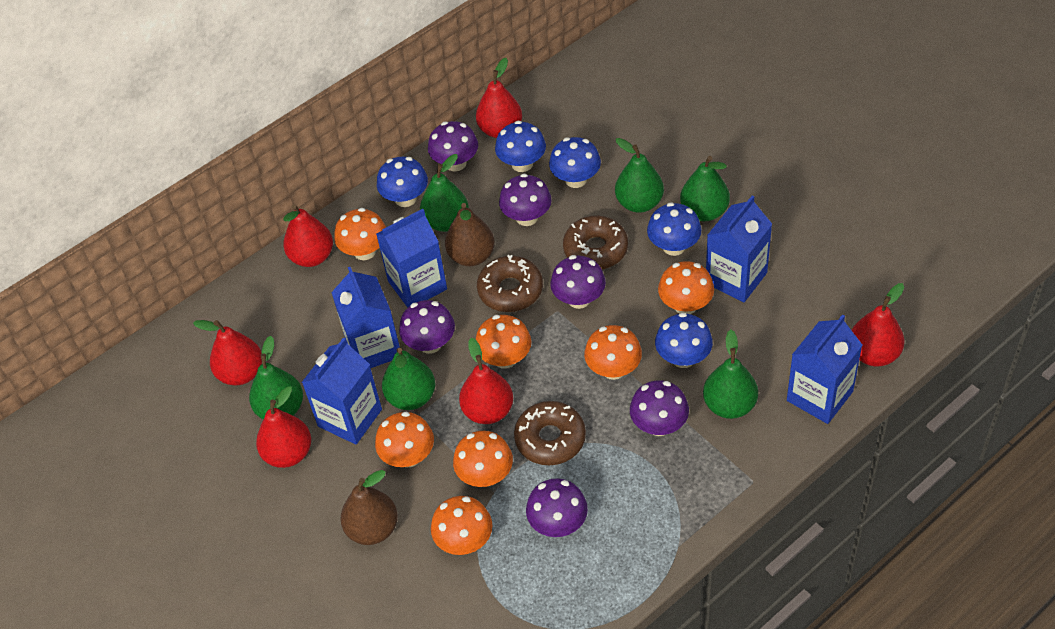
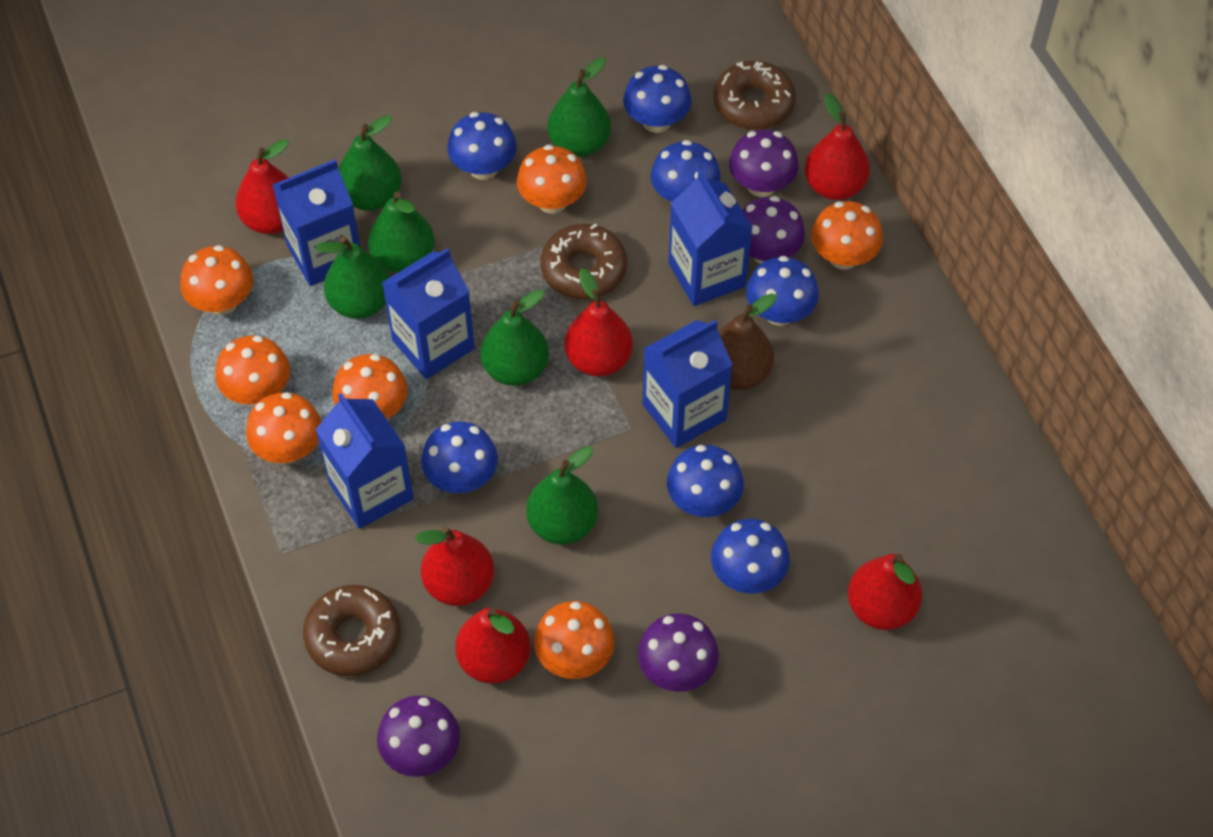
blue mushroom: 5 -> 7
brown pear: 2 -> 1
purple mushroom: 6 -> 4

